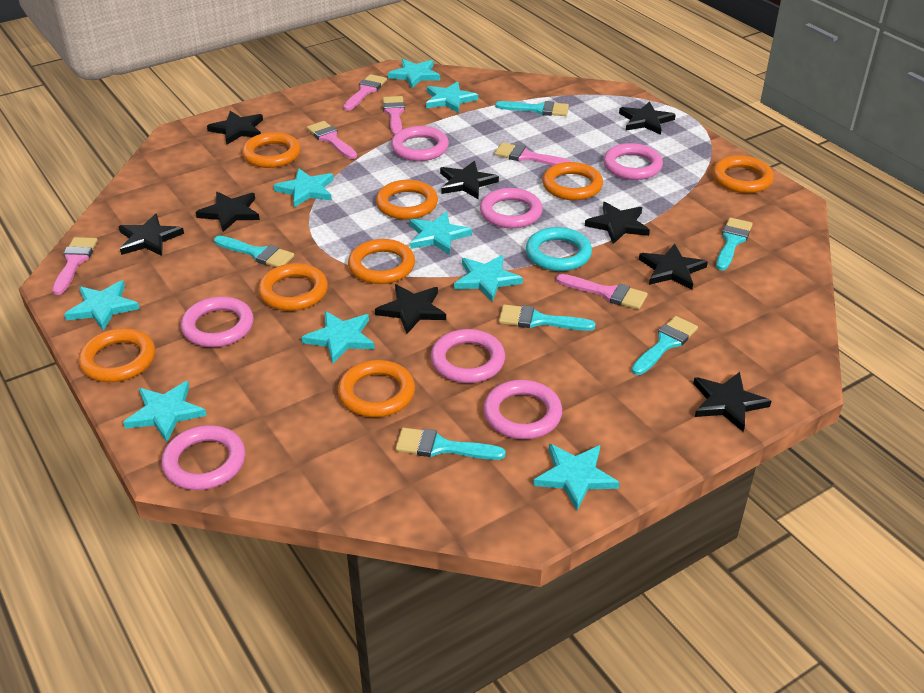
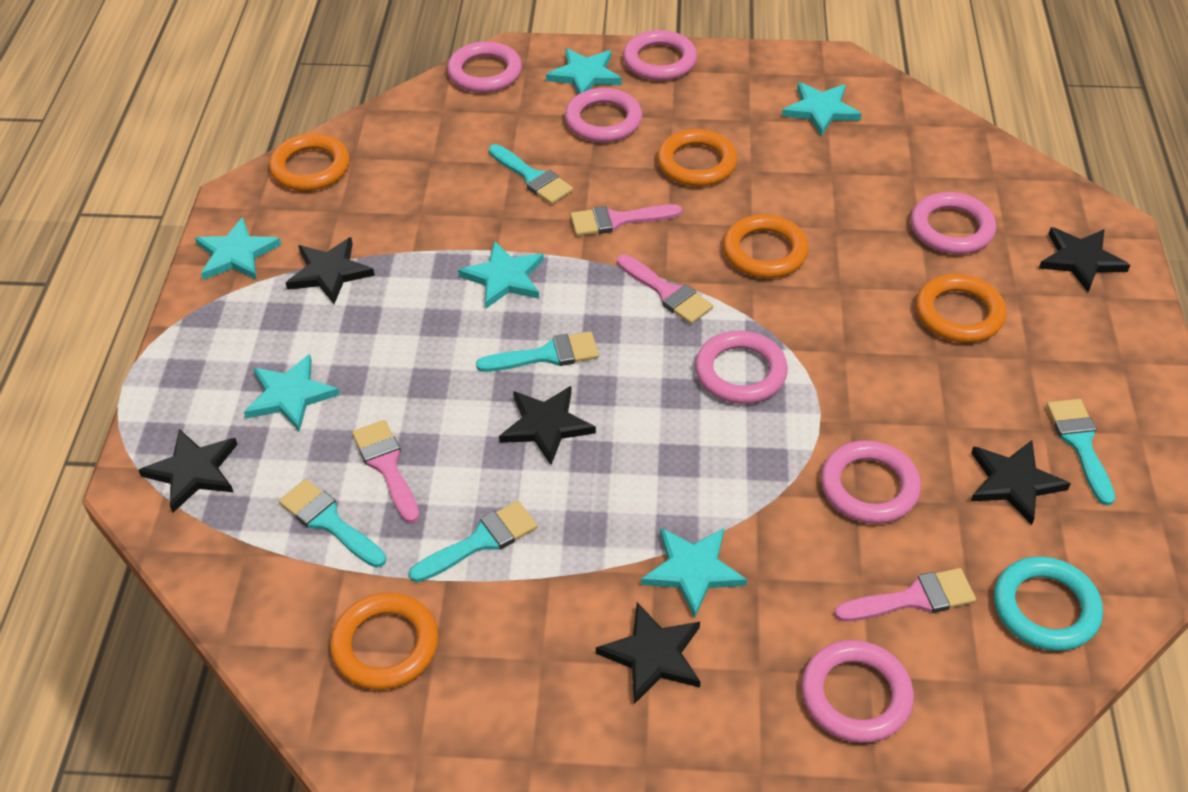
black star: 9 -> 6
orange ring: 8 -> 5
pink brush: 6 -> 4
turquoise brush: 6 -> 5
turquoise star: 9 -> 6

